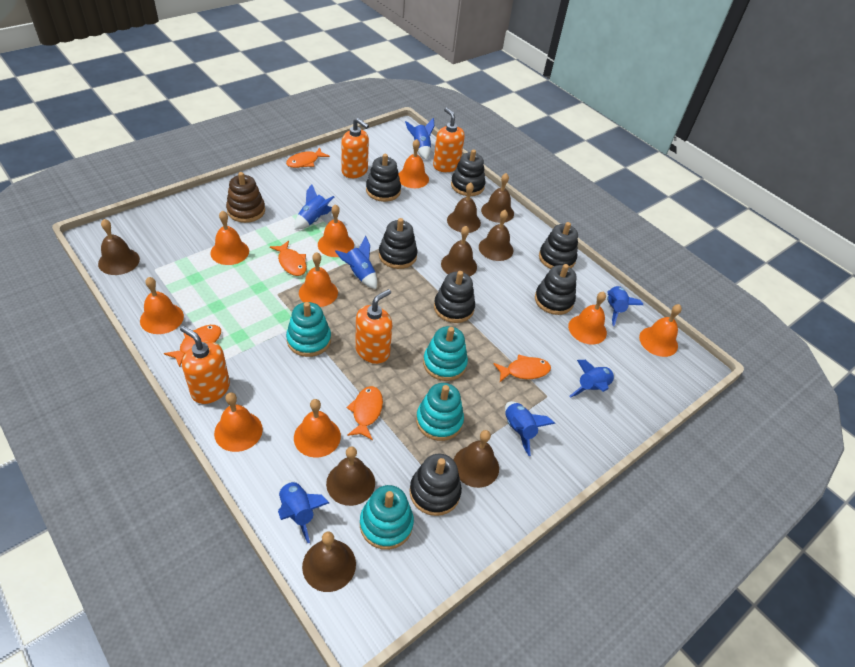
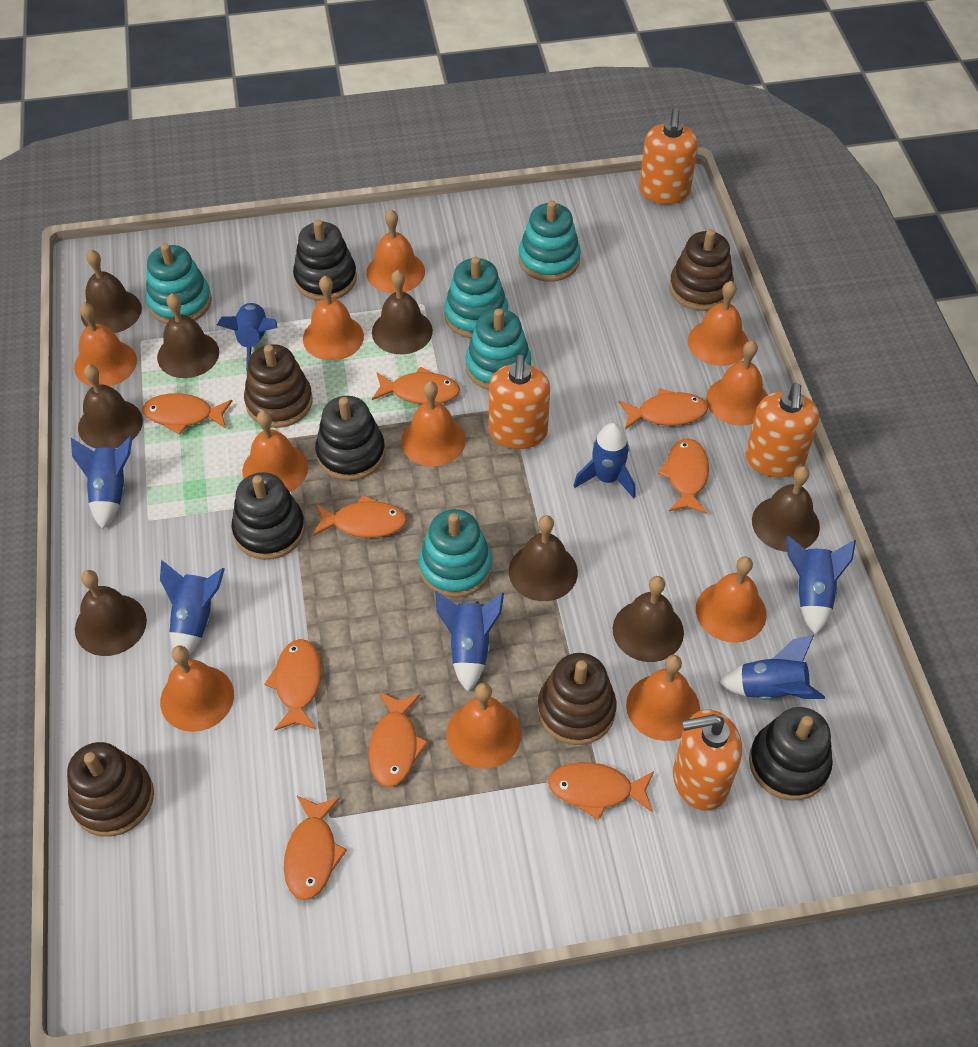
black stacking toy: 7 -> 4
brown stacking toy: 1 -> 4
orange bell: 9 -> 11
orange fish: 5 -> 9
turquoise stacking toy: 4 -> 5

